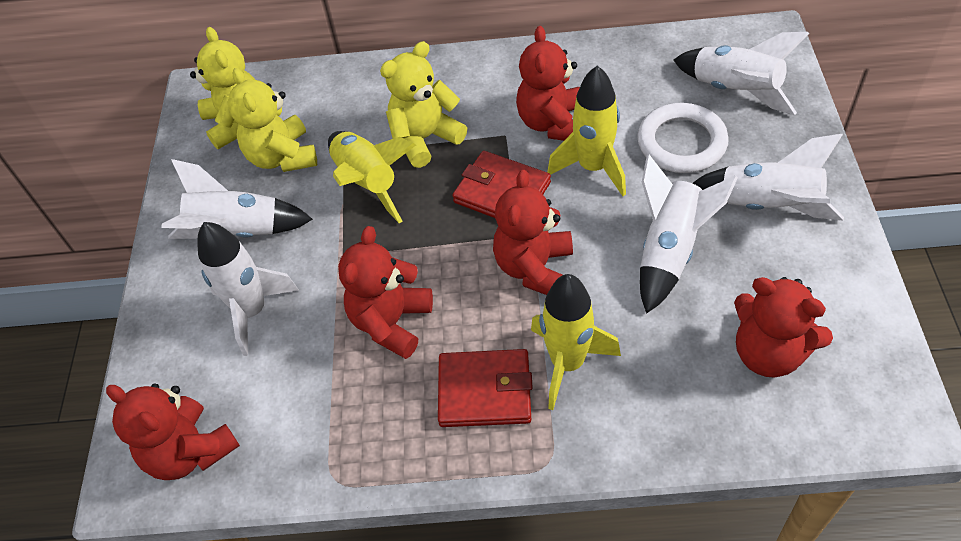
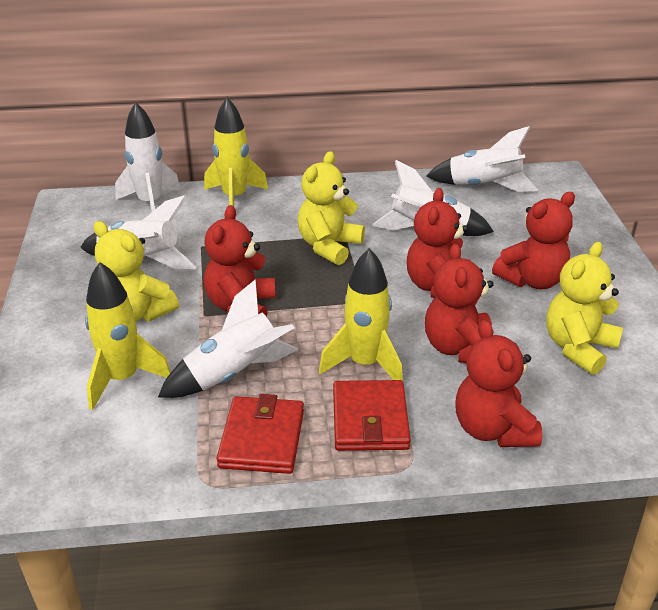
white ring: 1 -> 0

